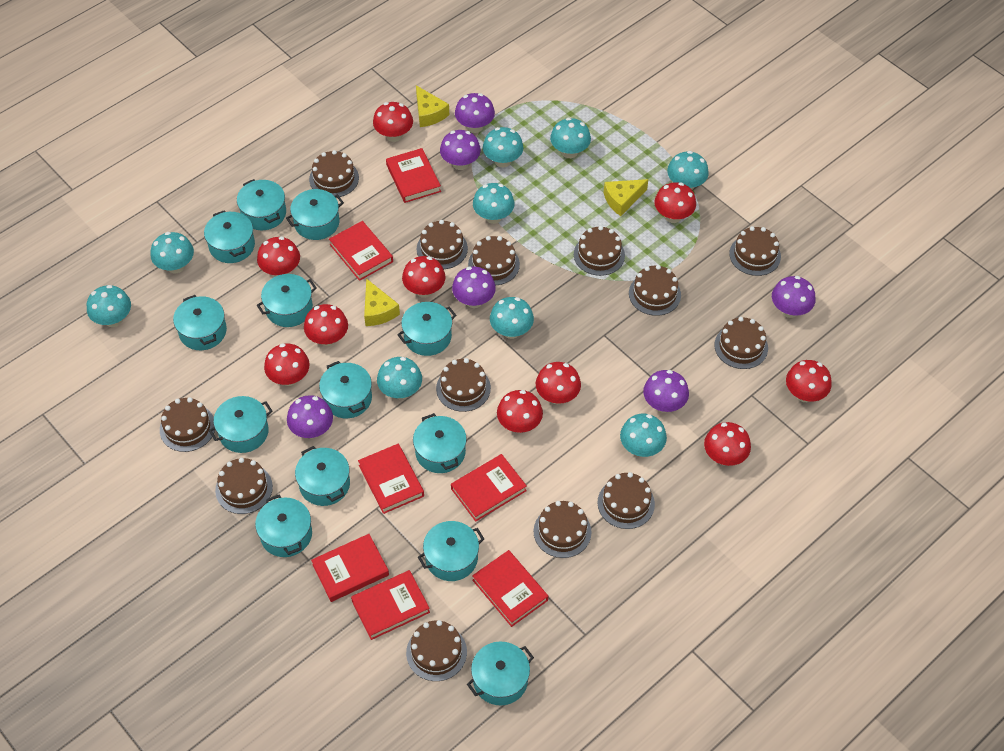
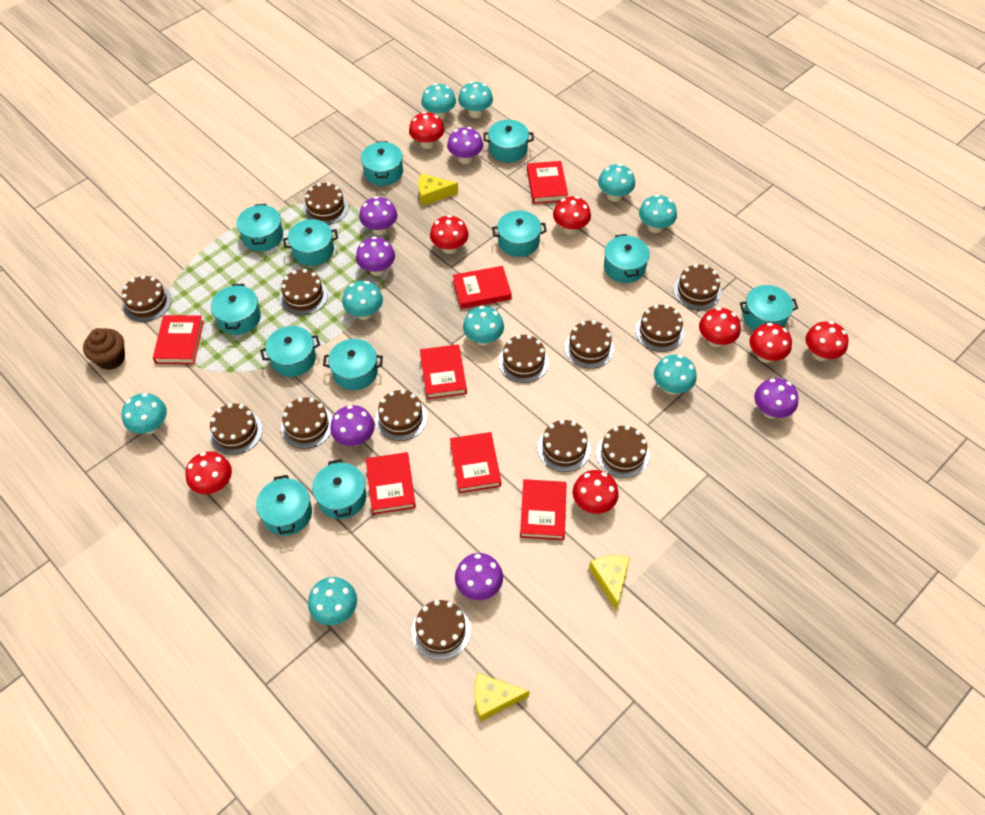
brown cupcake: 0 -> 1
red mushroom: 10 -> 8
turquoise pot: 13 -> 12

